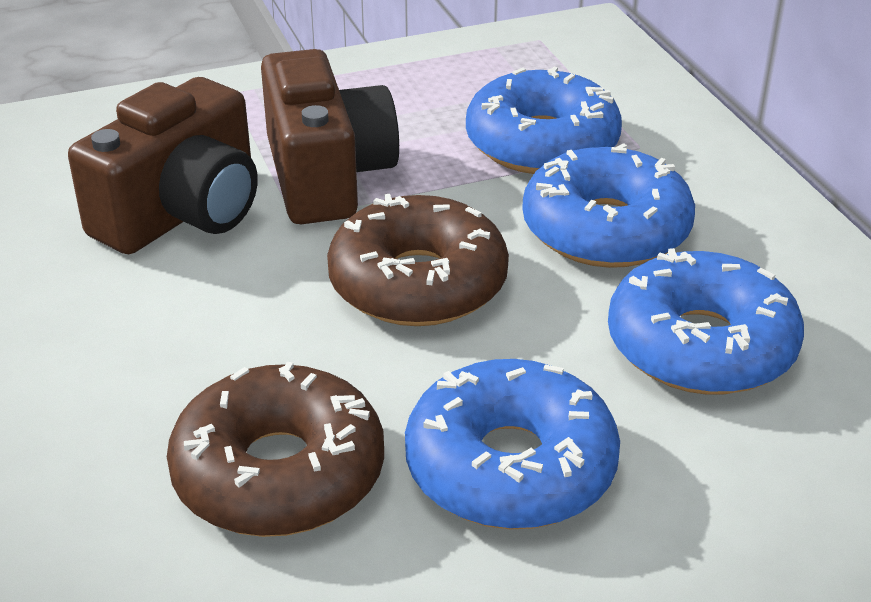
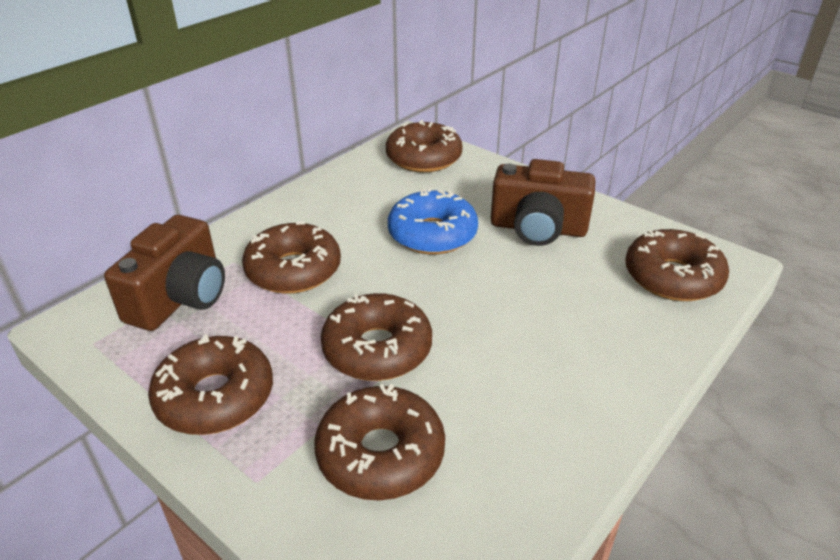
blue donut: 4 -> 1
brown donut: 2 -> 6

